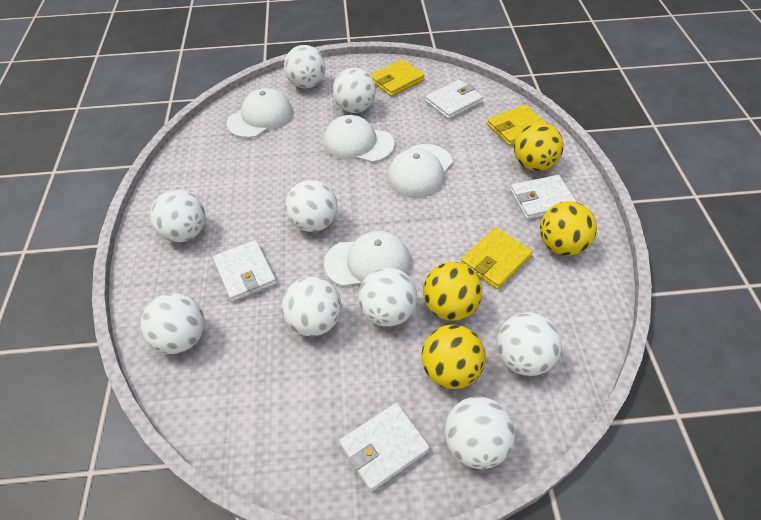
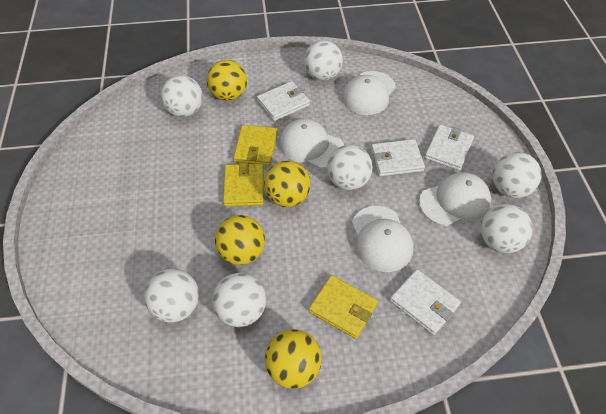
white ball: 9 -> 7

